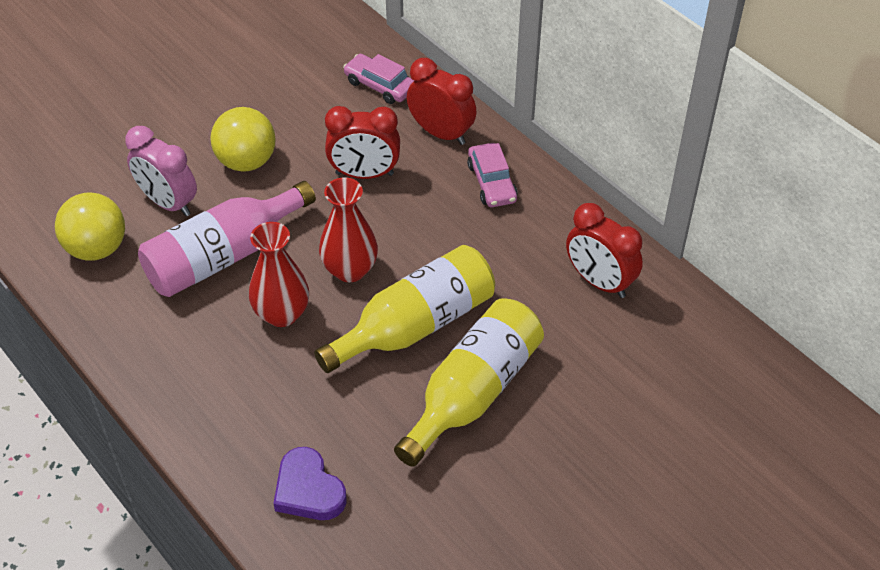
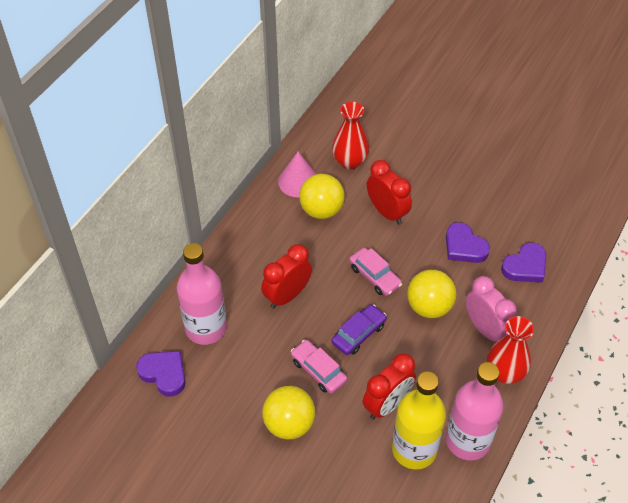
pink bottle: 1 -> 2
pink cone: 0 -> 1
purple car: 0 -> 1
purple heart: 1 -> 3
yellow ball: 2 -> 3
yellow bottle: 2 -> 1

